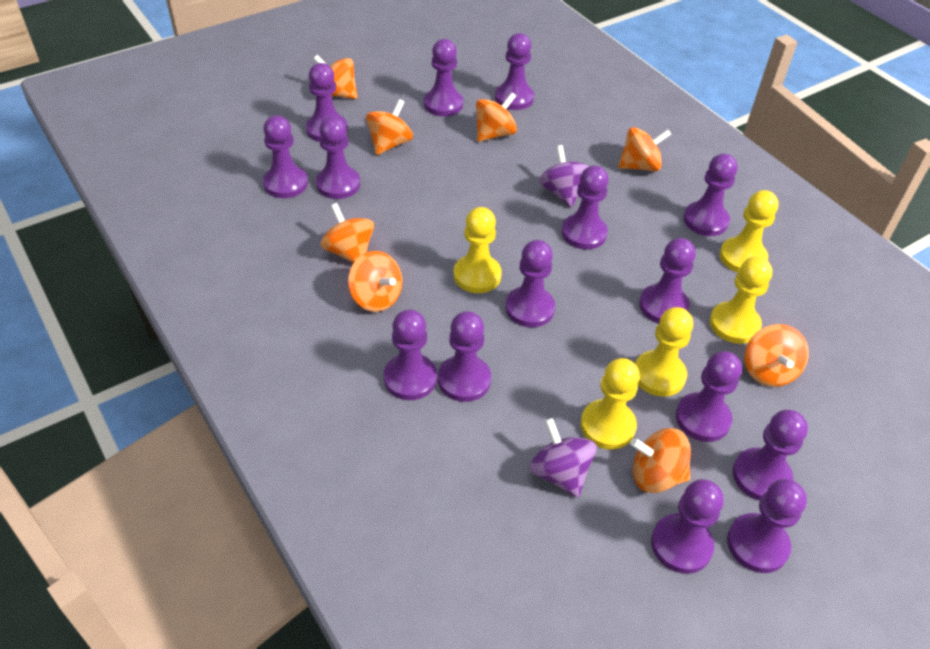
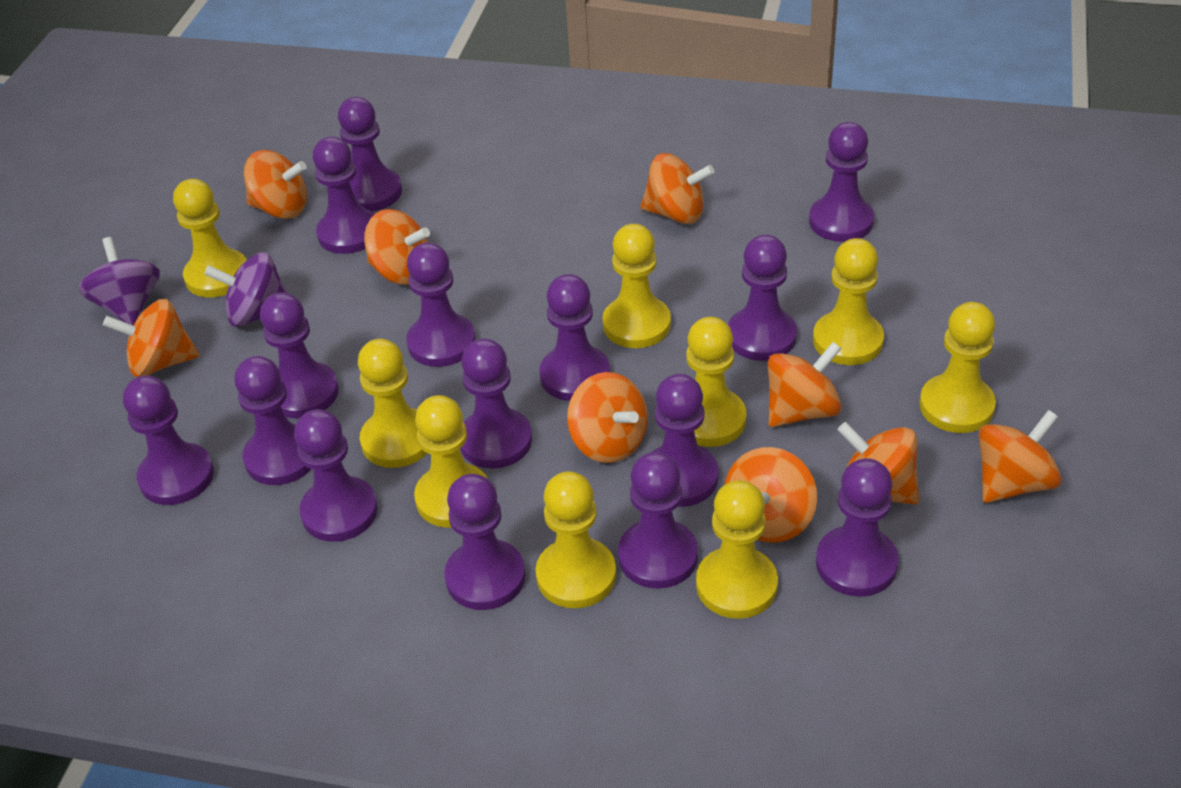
orange spinning top: 8 -> 9
yellow pawn: 5 -> 9

